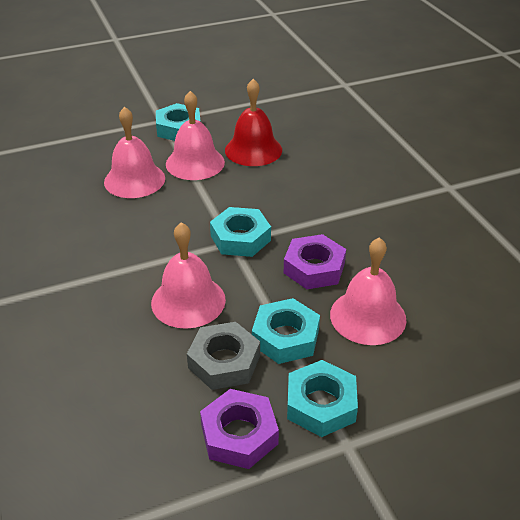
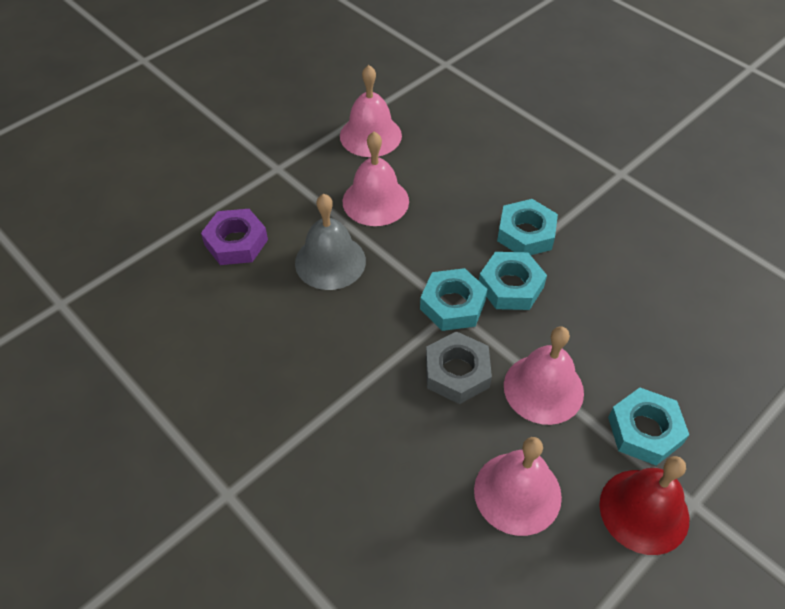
grey bell: 0 -> 1
purple nut: 2 -> 1

